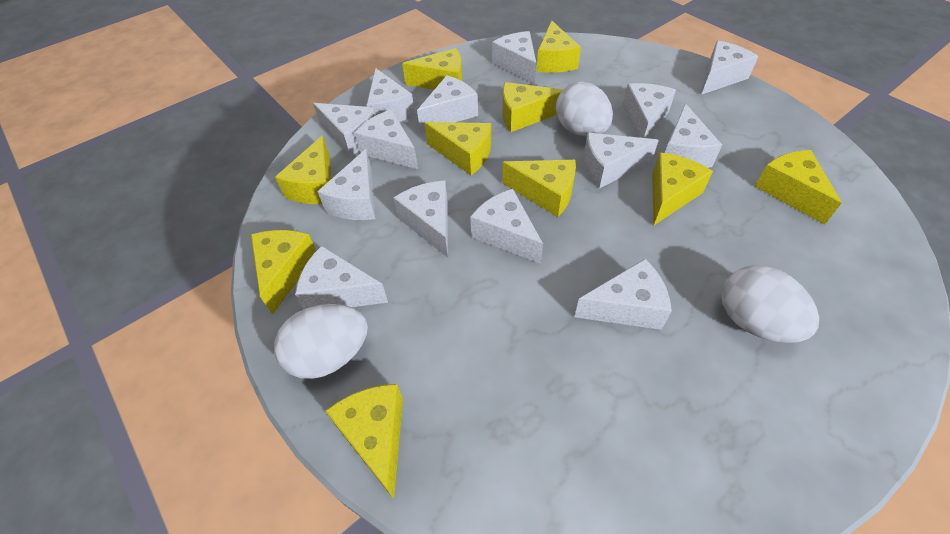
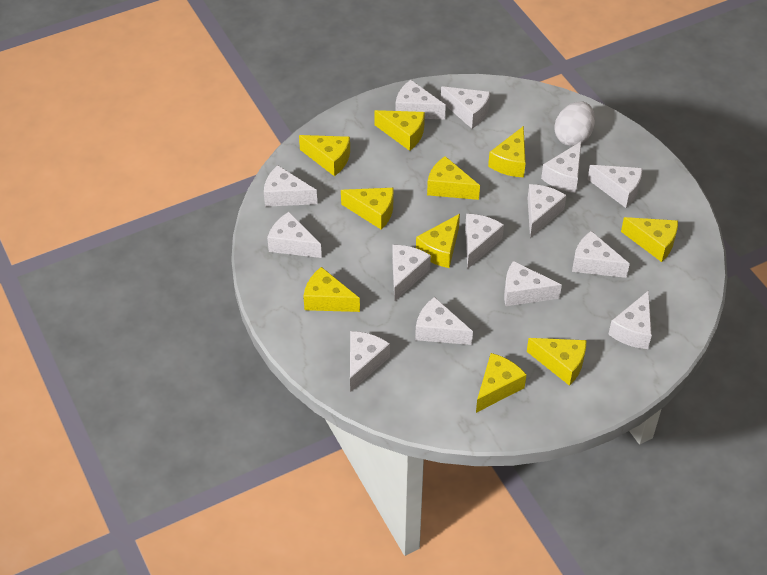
white egg: 3 -> 1

